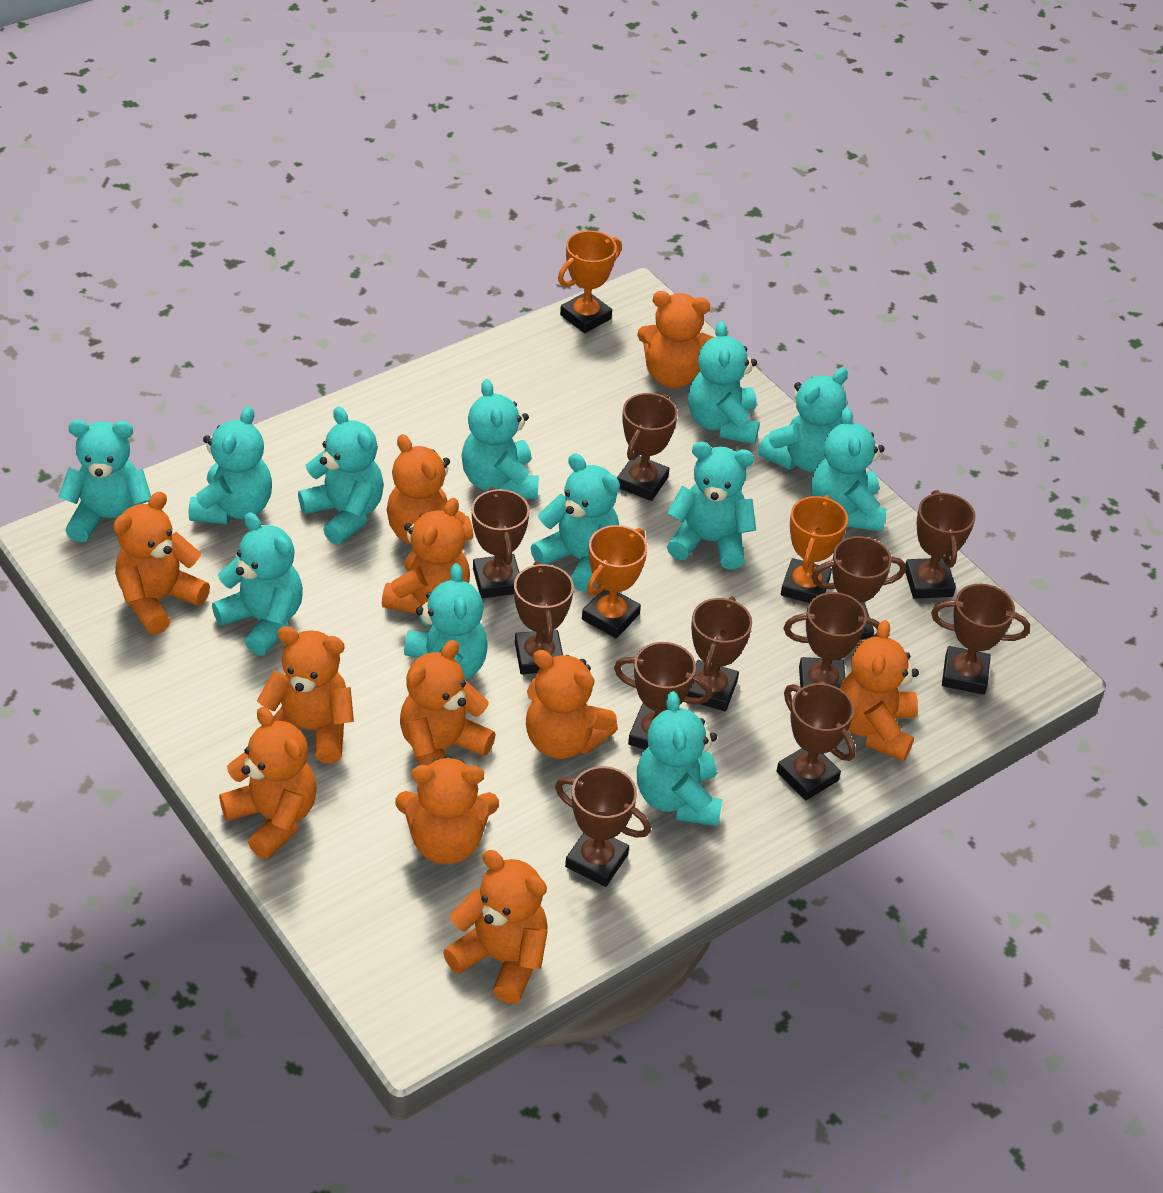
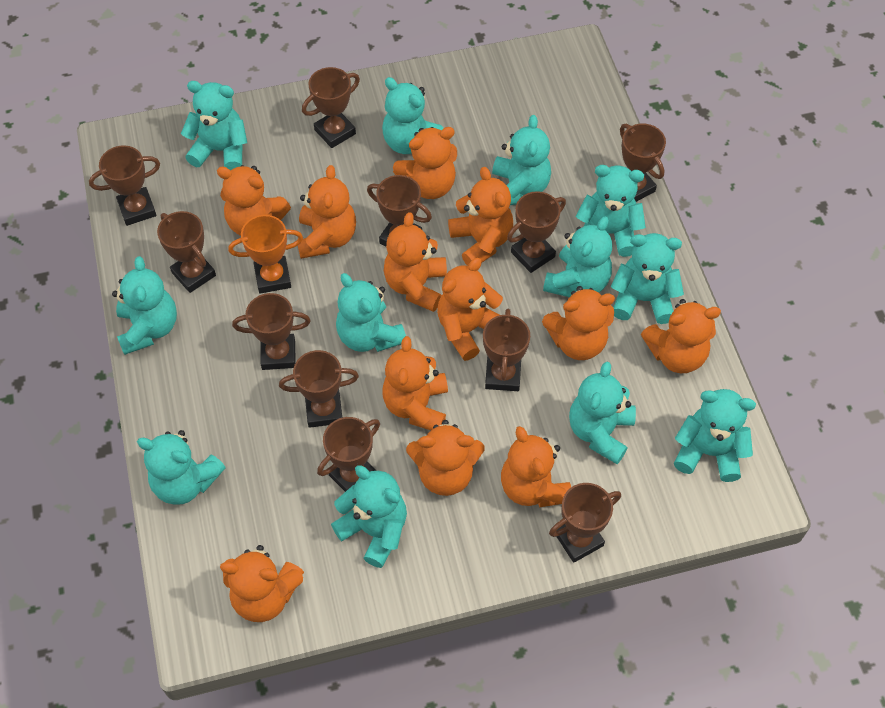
orange teddy bear: 11 -> 12
orange trophy: 3 -> 1

